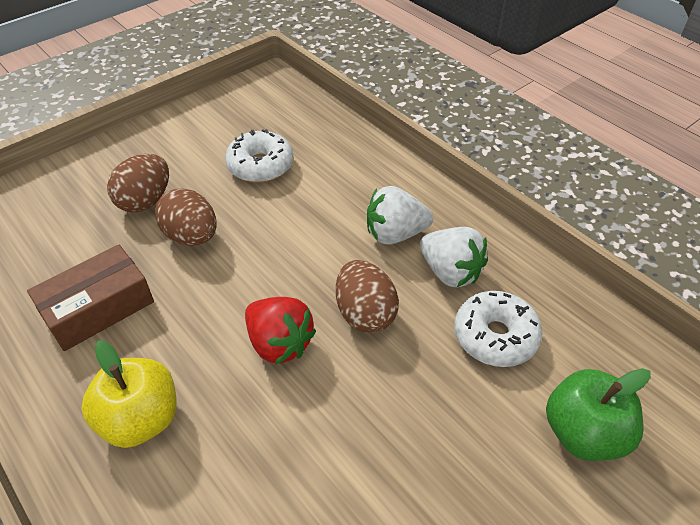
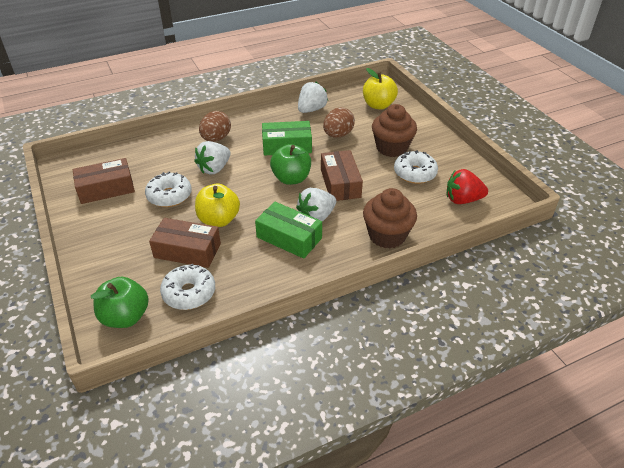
brown box: 1 -> 3
brown cupcake: 0 -> 2
brown egg: 3 -> 2
green apple: 1 -> 2
green box: 0 -> 2
white donut: 2 -> 3
white strawberry: 2 -> 3
yellow apple: 1 -> 2

